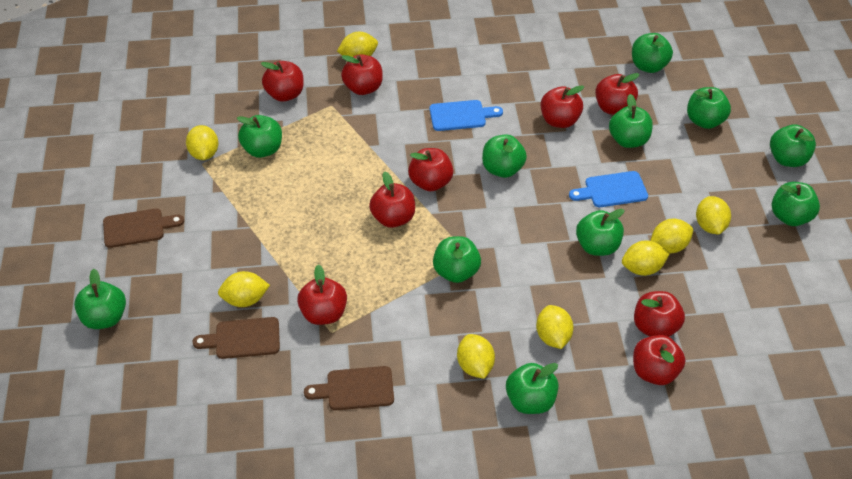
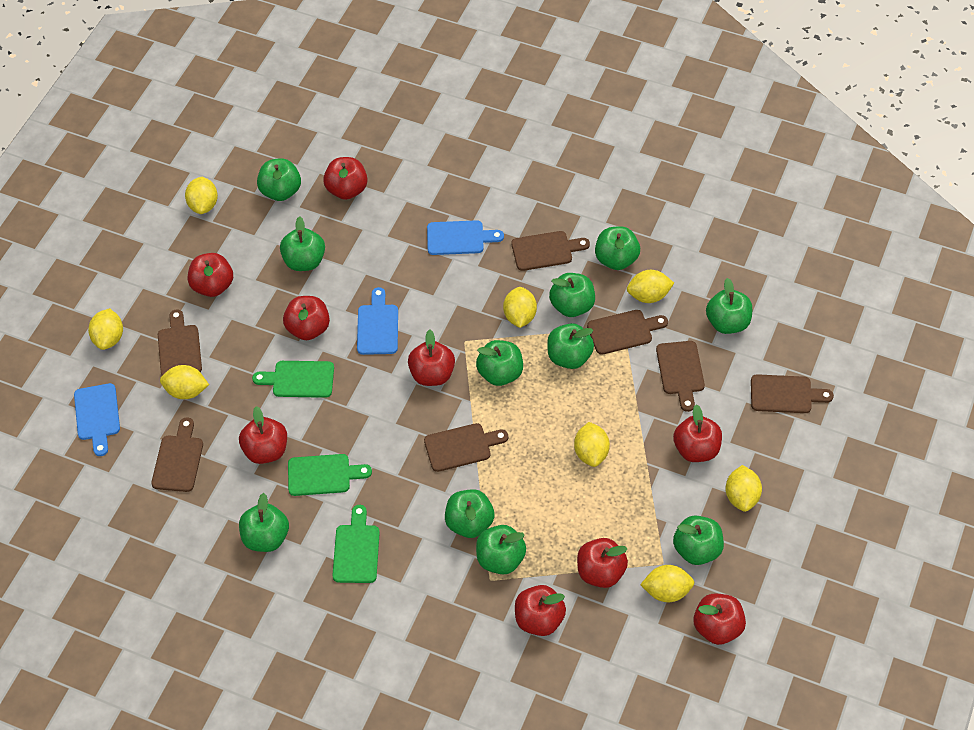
blue cutting board: 2 -> 3
brown cutting board: 3 -> 7
green cutting board: 0 -> 3

